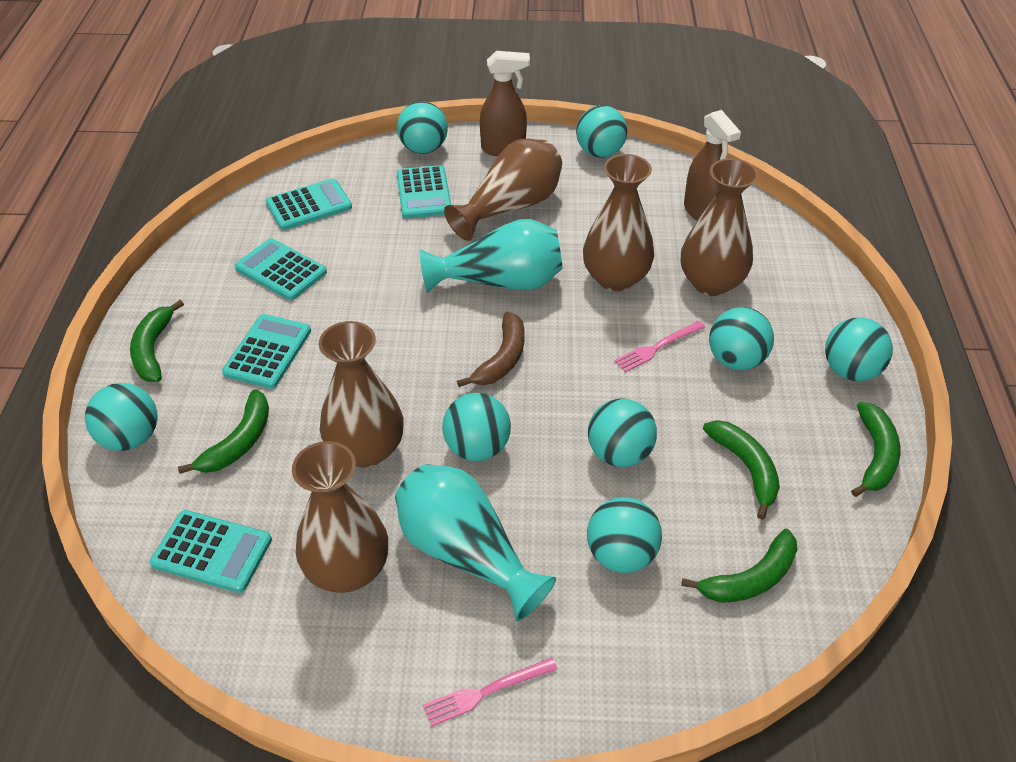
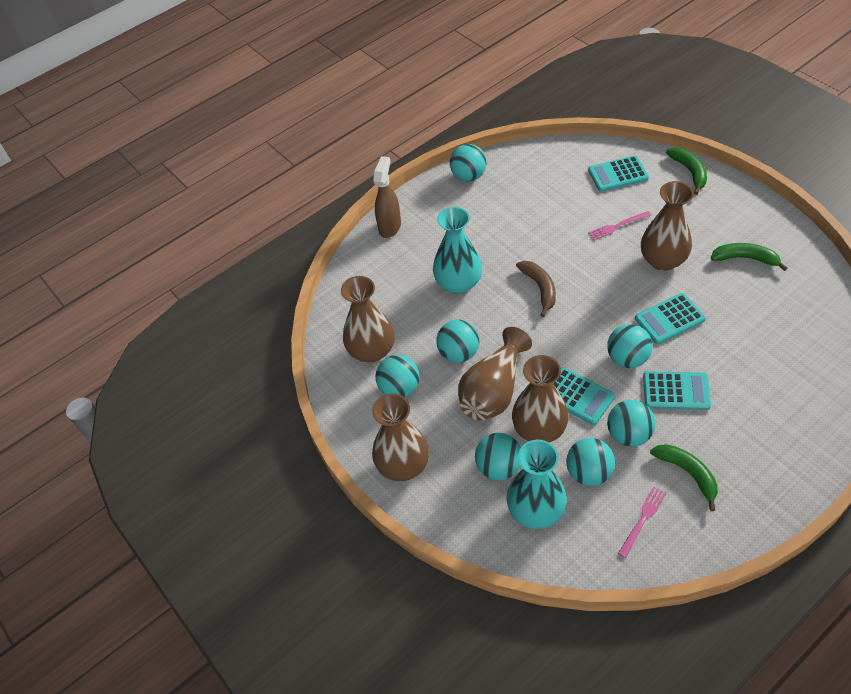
brown spray bottle: 2 -> 1
green banana: 5 -> 3
turquoise ball: 8 -> 7
turquoise calculator: 5 -> 4

